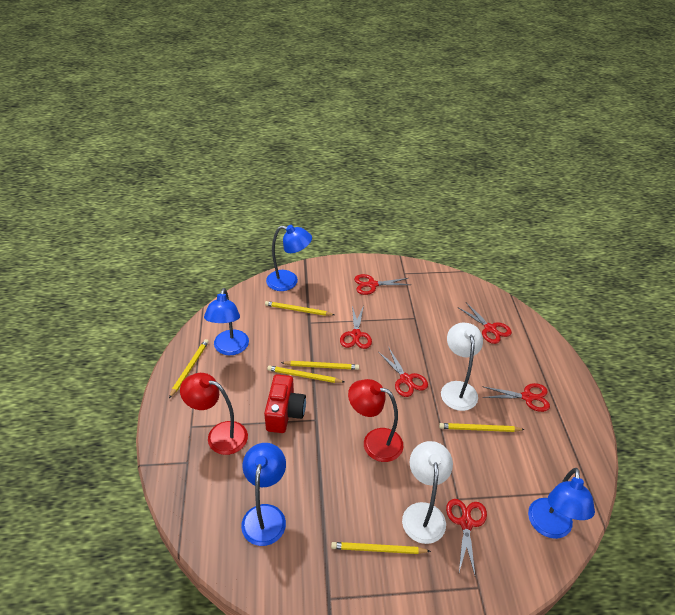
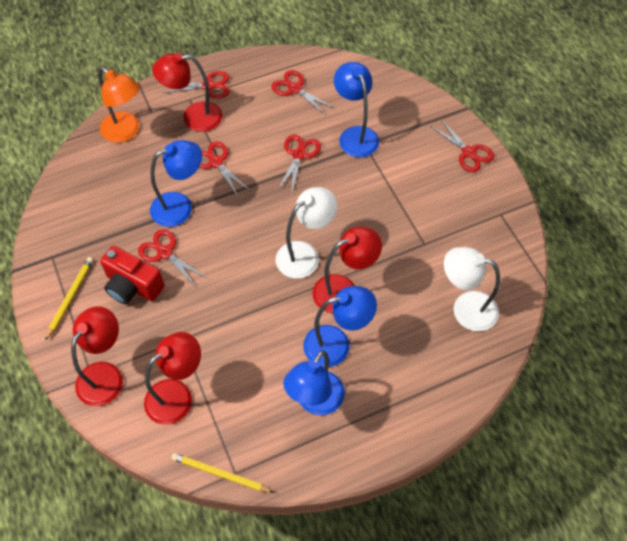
orange lamp: 0 -> 1
red lamp: 2 -> 4
yellow pencil: 6 -> 2

